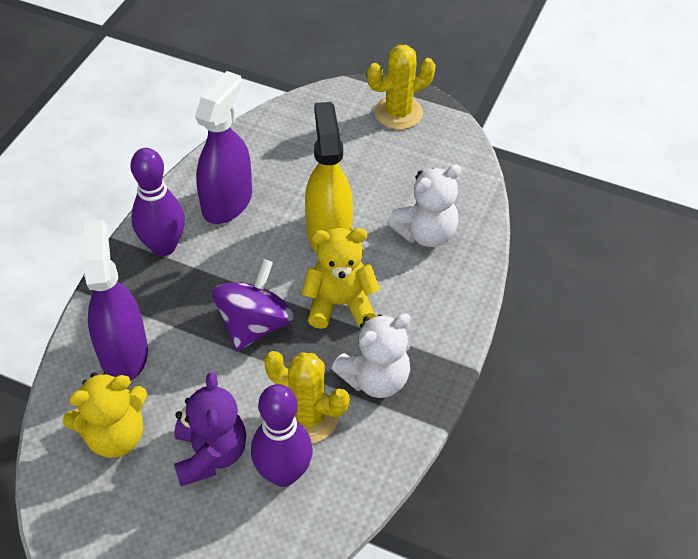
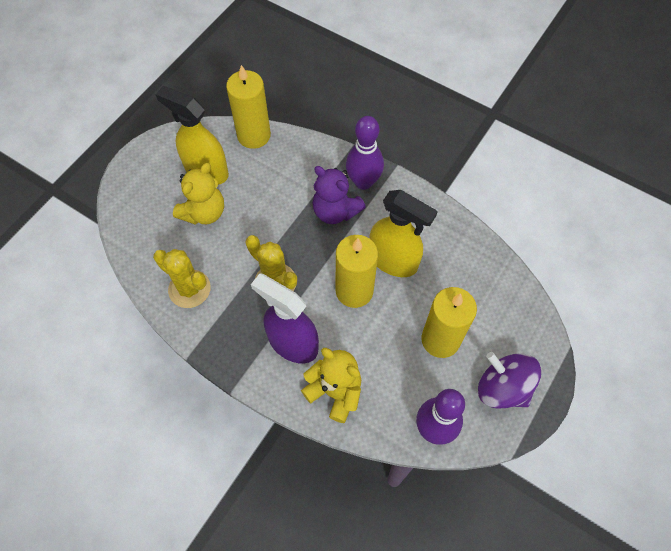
purple spray bottle: 2 -> 1
white teddy bear: 2 -> 0
yellow candle: 0 -> 3
yellow spray bottle: 1 -> 2

